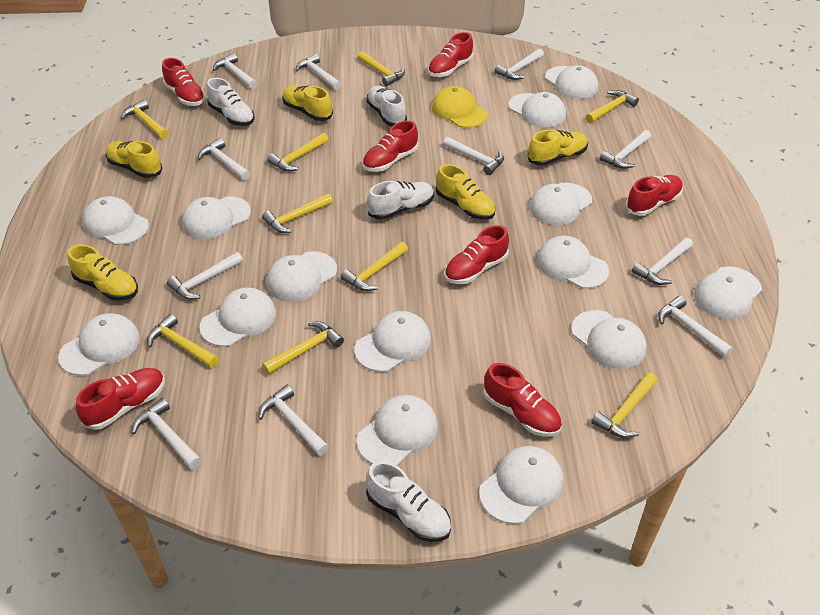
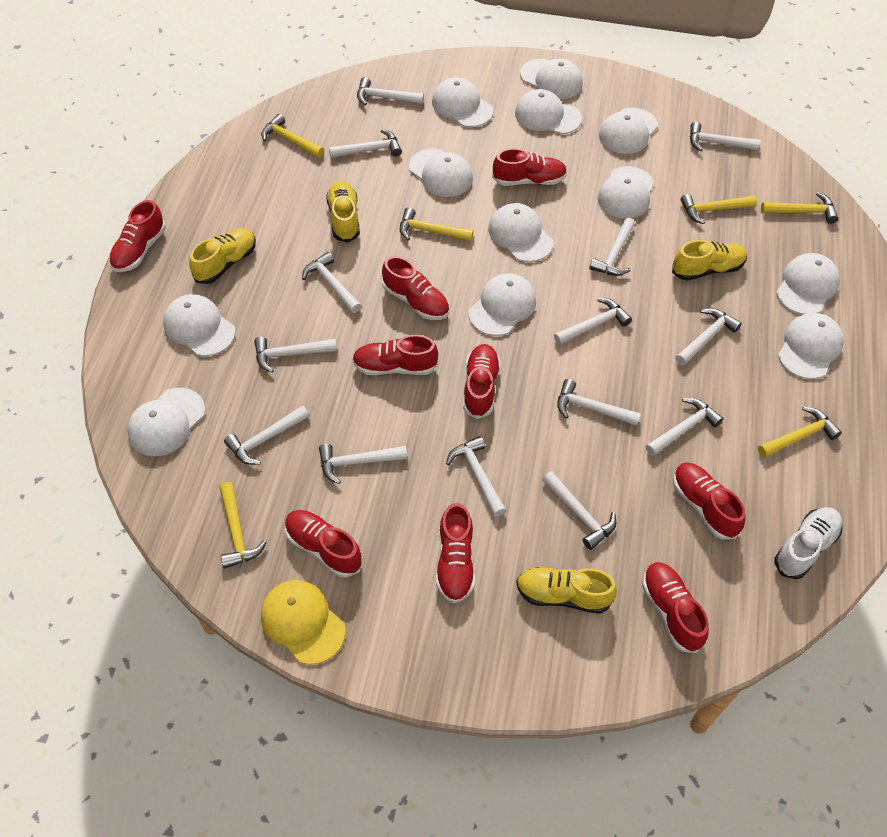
red shoe: 7 -> 9
white cap: 14 -> 12
white hammer: 11 -> 14
white shoe: 4 -> 1
yellow hammer: 9 -> 6
yellow shoe: 5 -> 4

